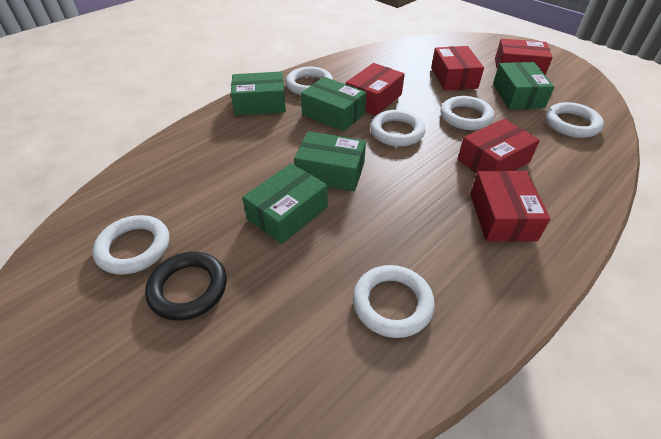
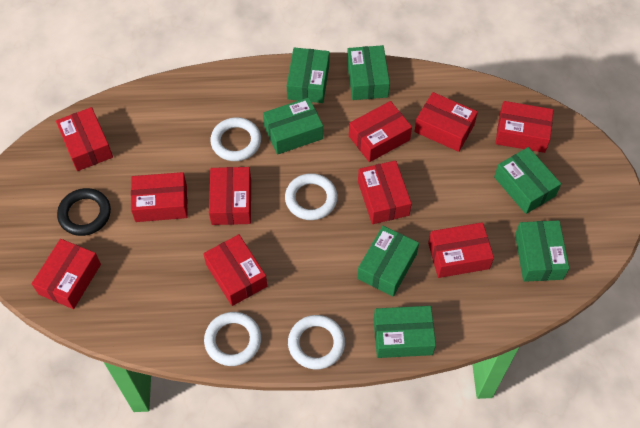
green box: 5 -> 7
red box: 5 -> 10
white ring: 6 -> 4

